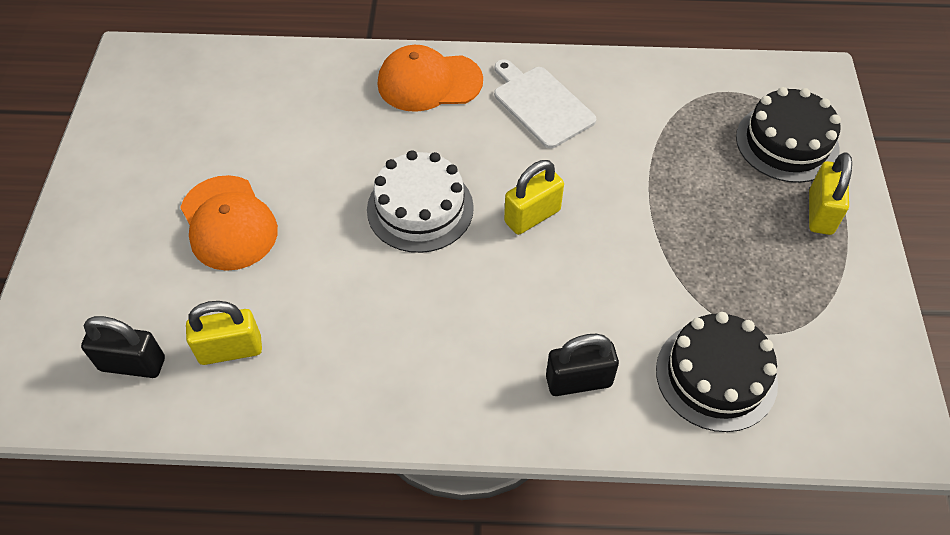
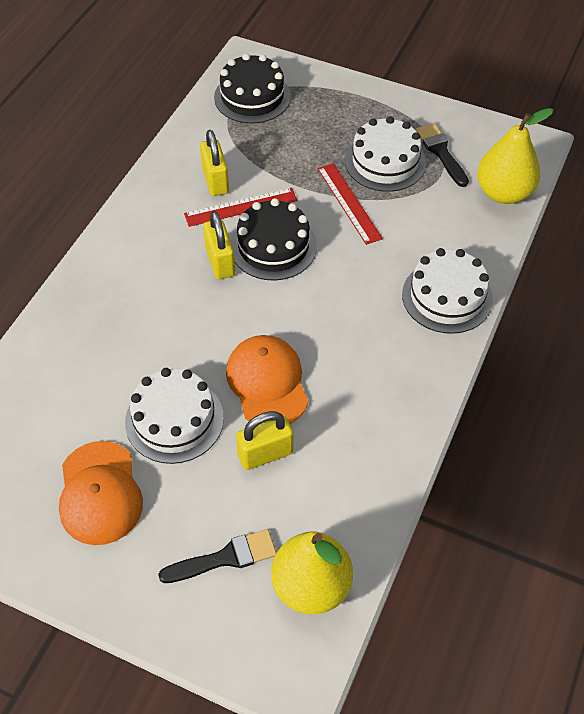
black brush: 0 -> 2
black padlock: 2 -> 0
red ruler: 0 -> 2
white cake: 1 -> 3
white cutting board: 1 -> 0
yellow pear: 0 -> 2

